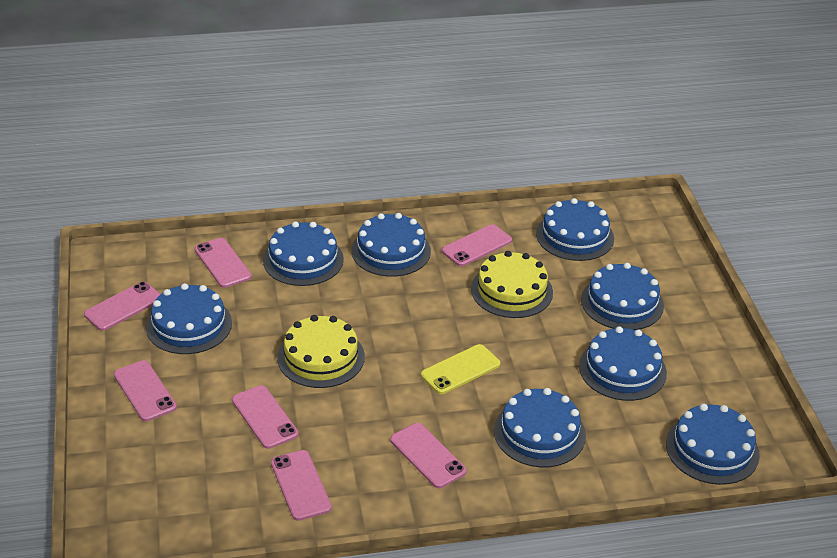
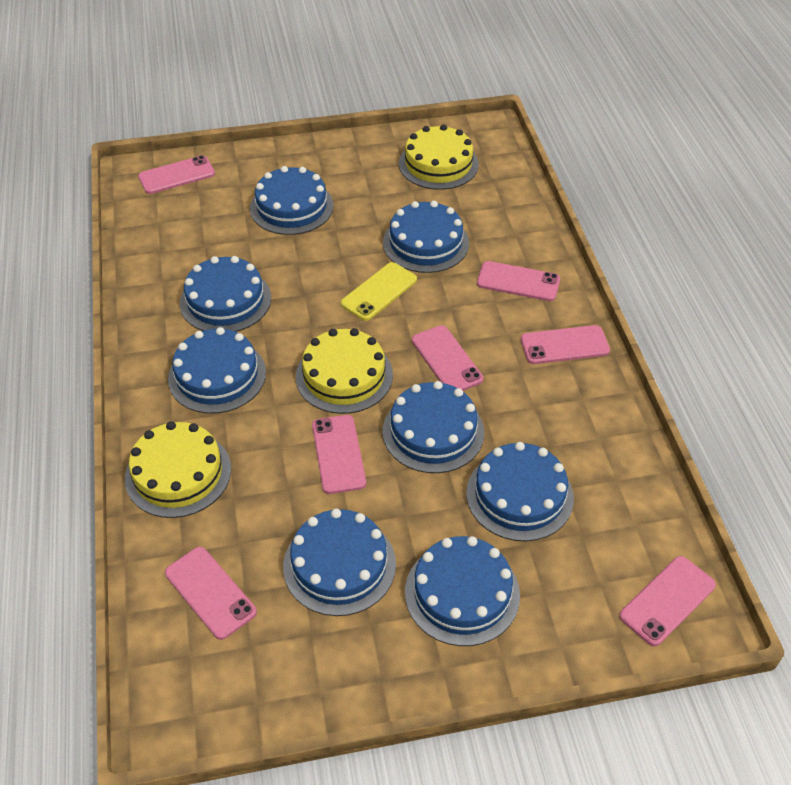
yellow cake: 2 -> 3

